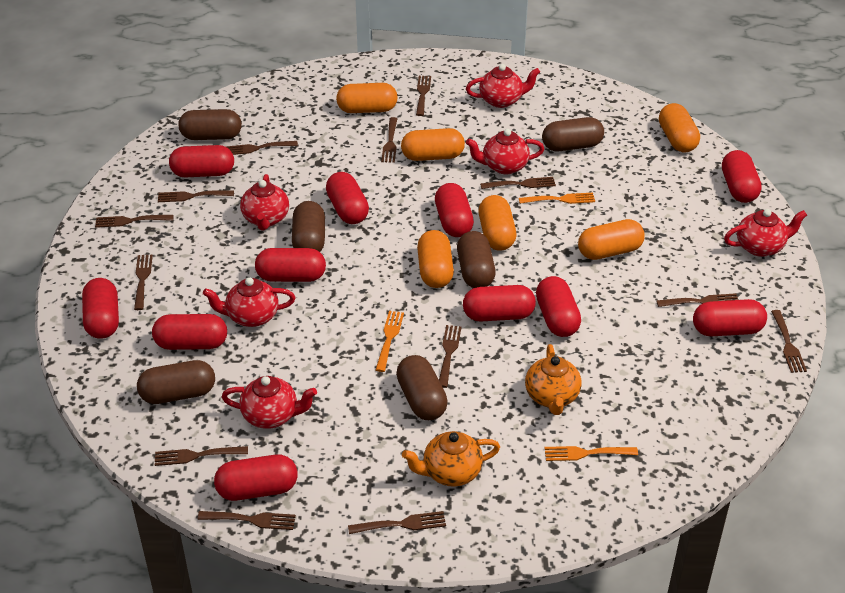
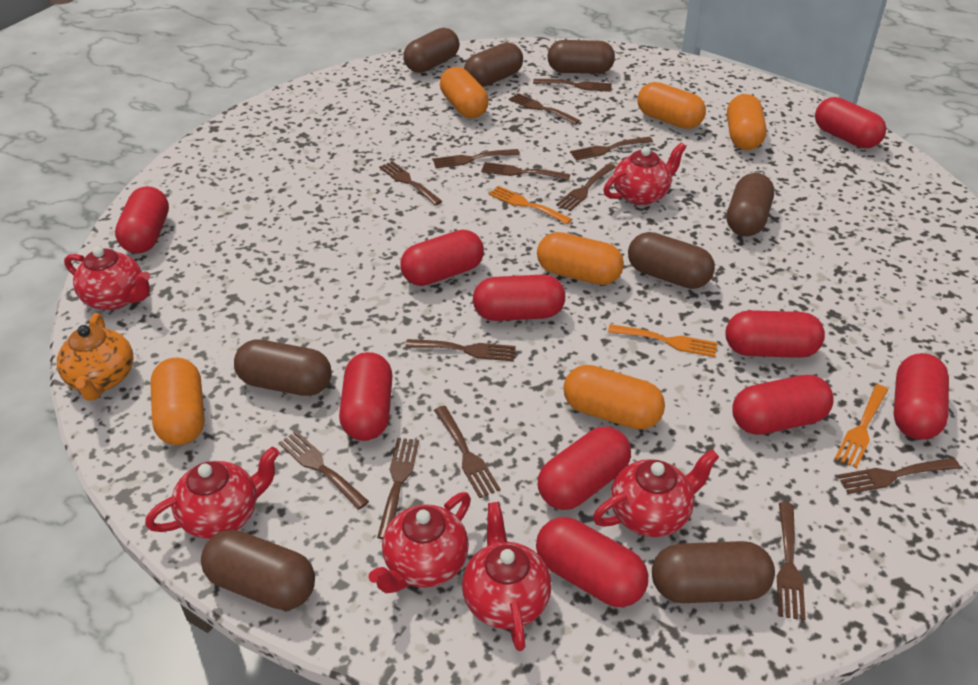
brown capsule: 6 -> 8
orange teapot: 2 -> 1
red capsule: 11 -> 10

